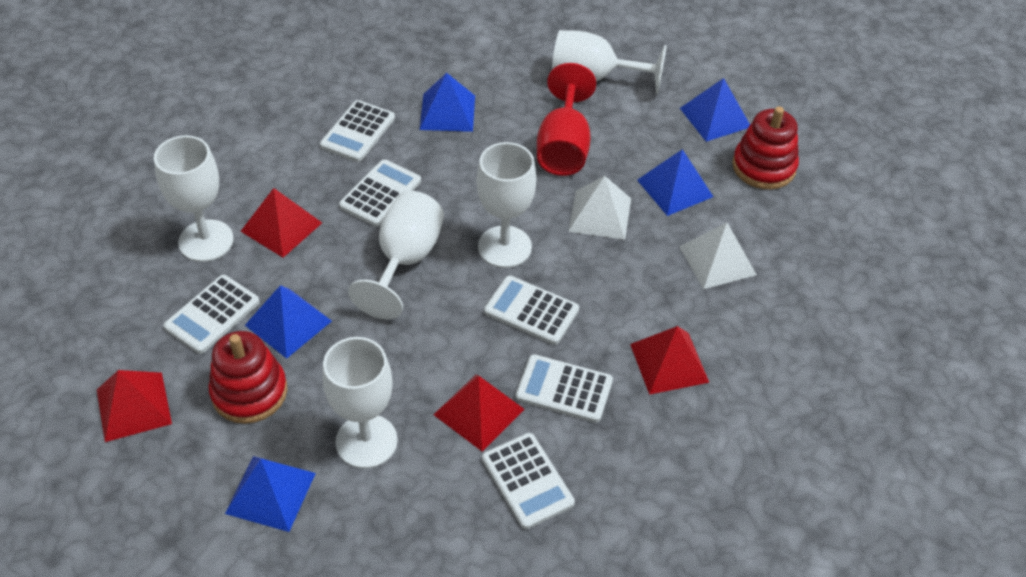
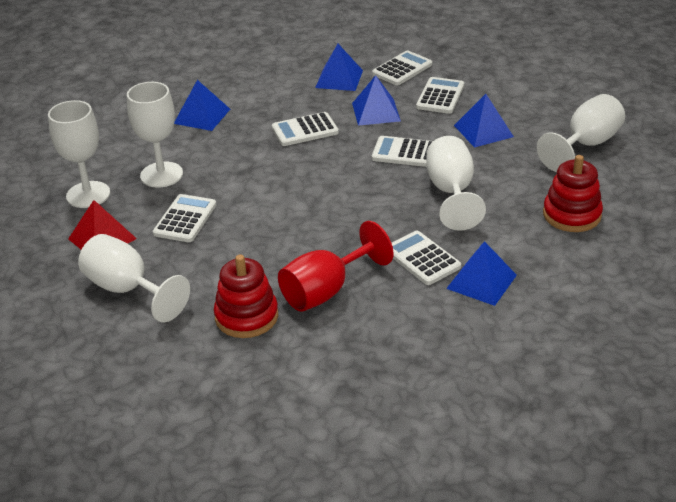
red pyramid: 4 -> 1
white pyramid: 2 -> 0

